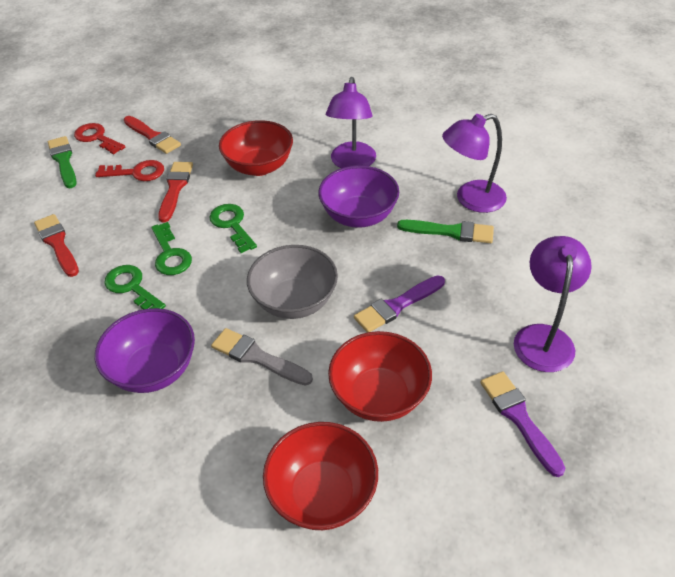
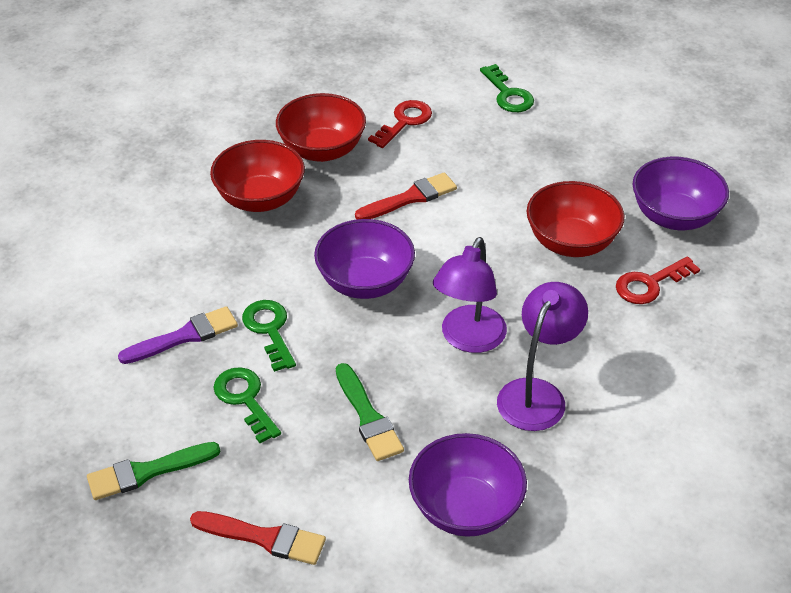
grey bowl: 1 -> 0
grey brush: 1 -> 0
purple bowl: 2 -> 3
purple brush: 2 -> 1
purple lamp: 3 -> 2
red brush: 3 -> 2

